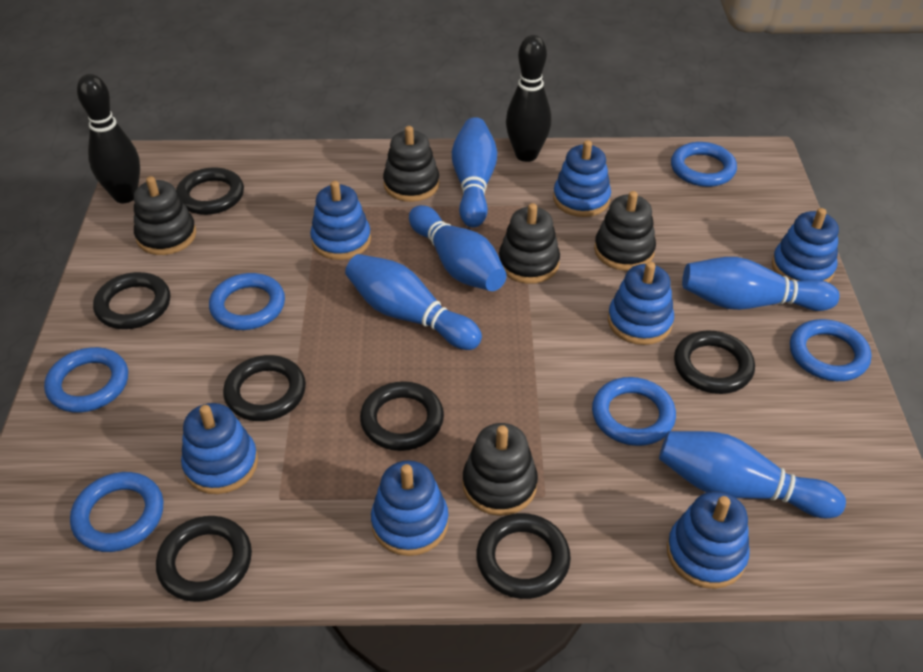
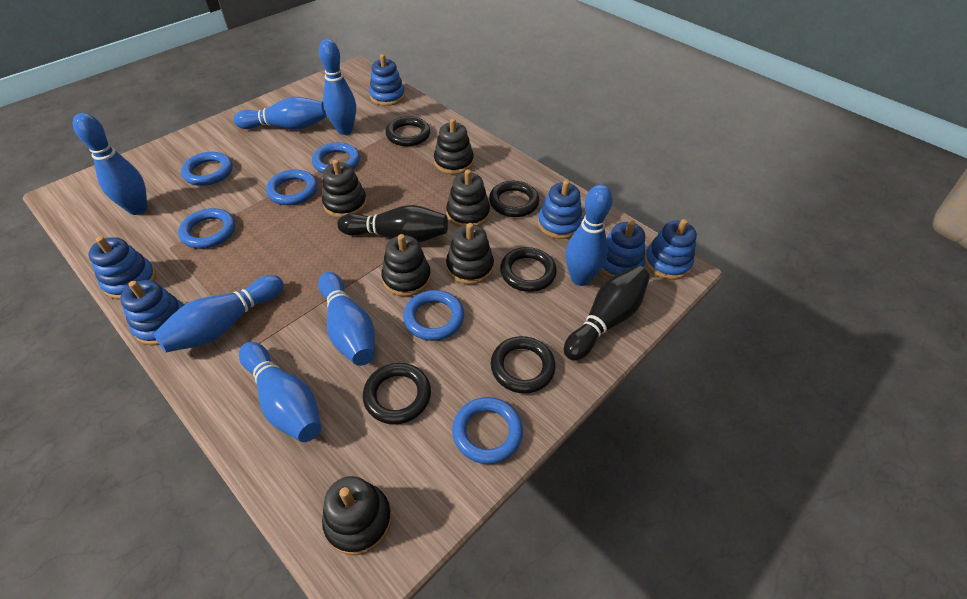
black ring: 7 -> 5
black stacking toy: 5 -> 6
blue bowling pin: 5 -> 7
blue stacking toy: 7 -> 6

